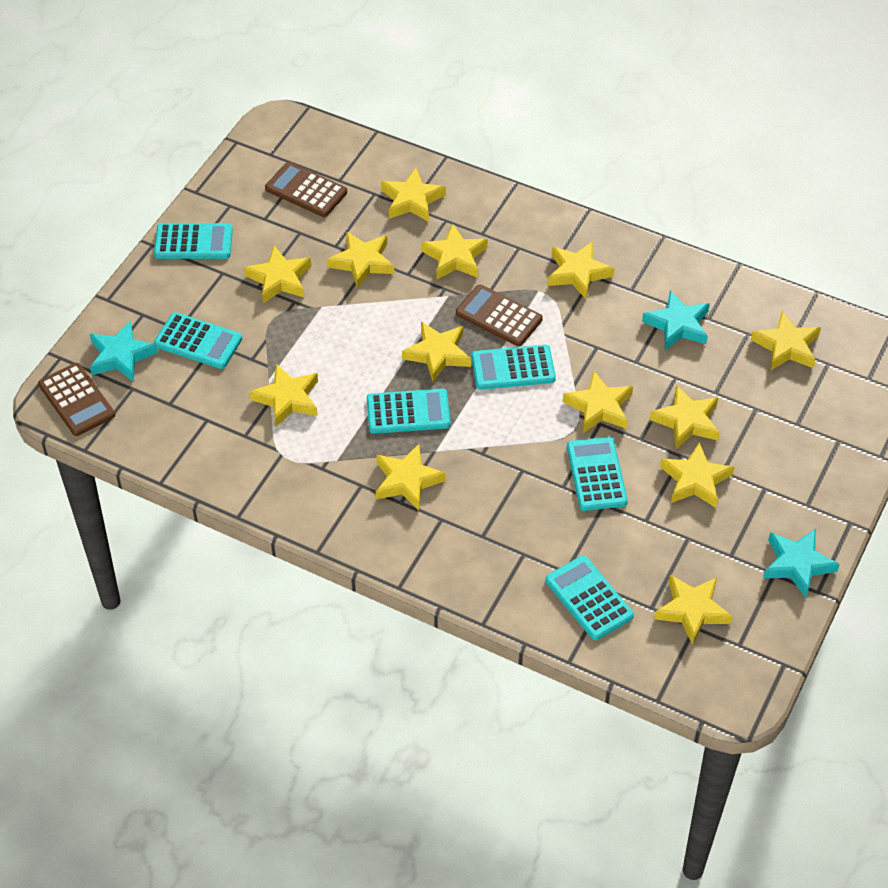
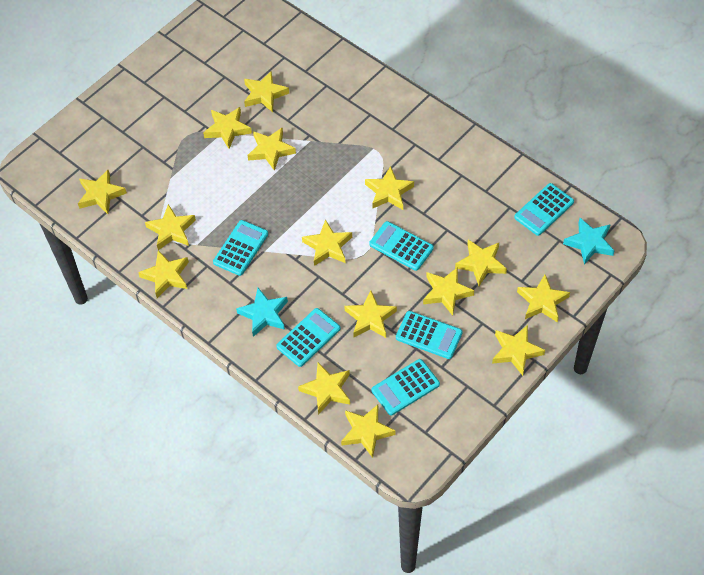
brown calculator: 3 -> 0
turquoise star: 3 -> 2
yellow star: 13 -> 15

